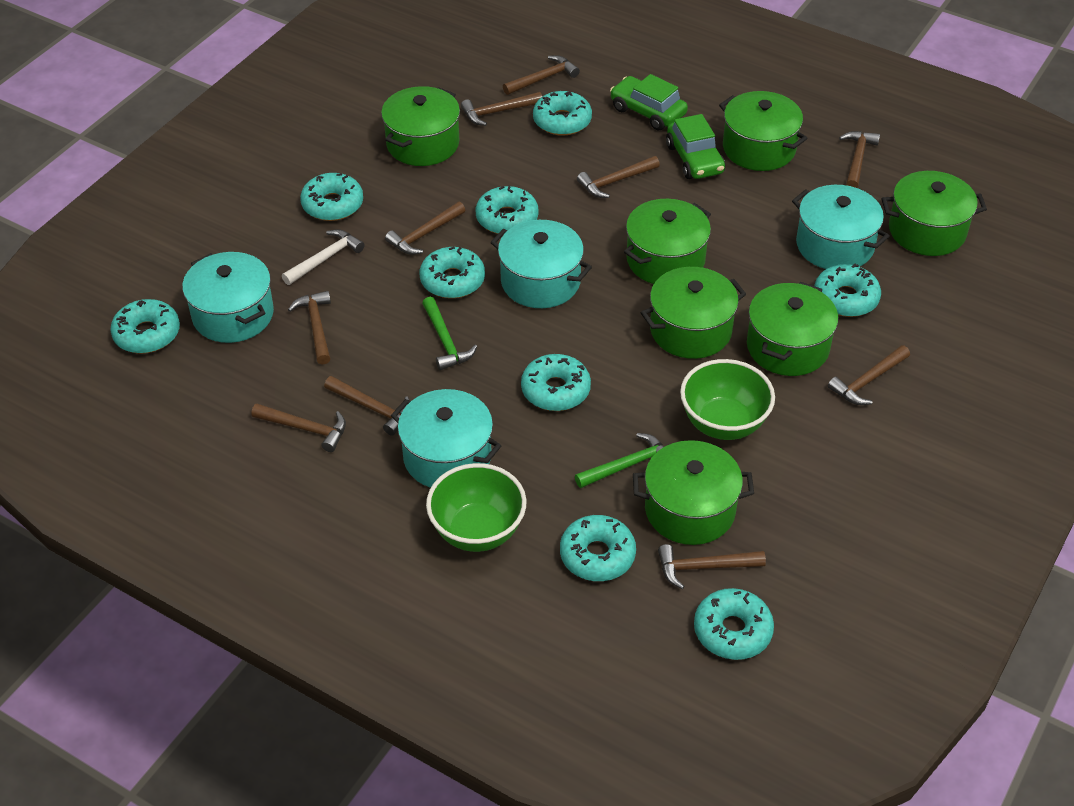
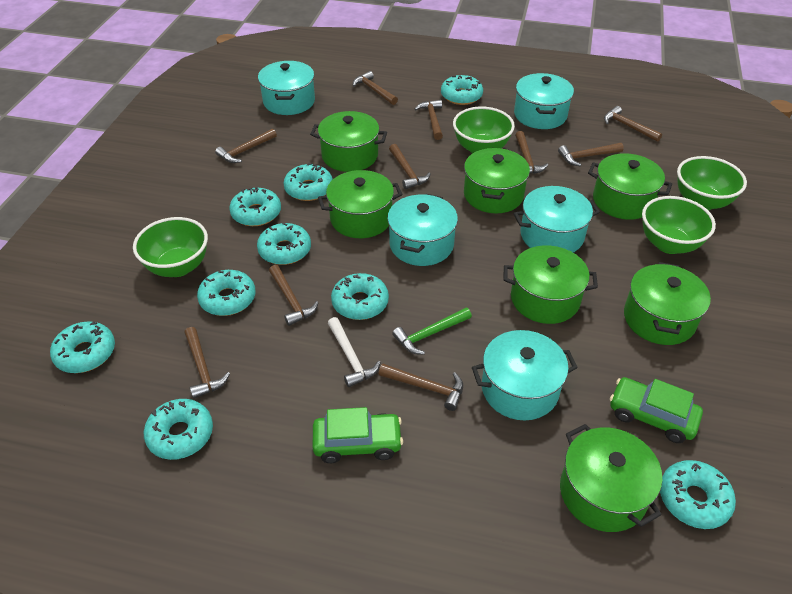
green bowl: 2 -> 4
green hammer: 2 -> 1
turquoise pot: 4 -> 5

